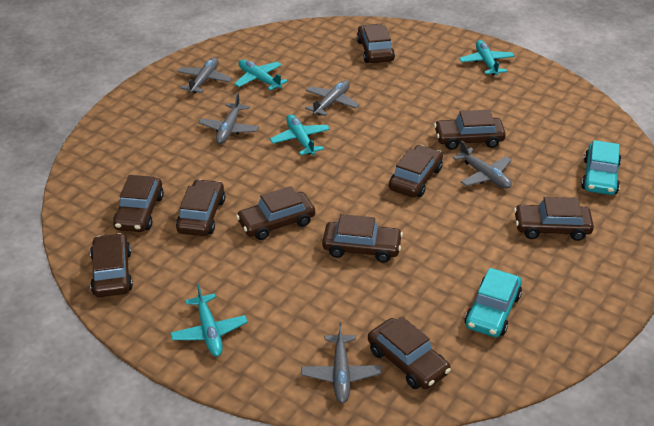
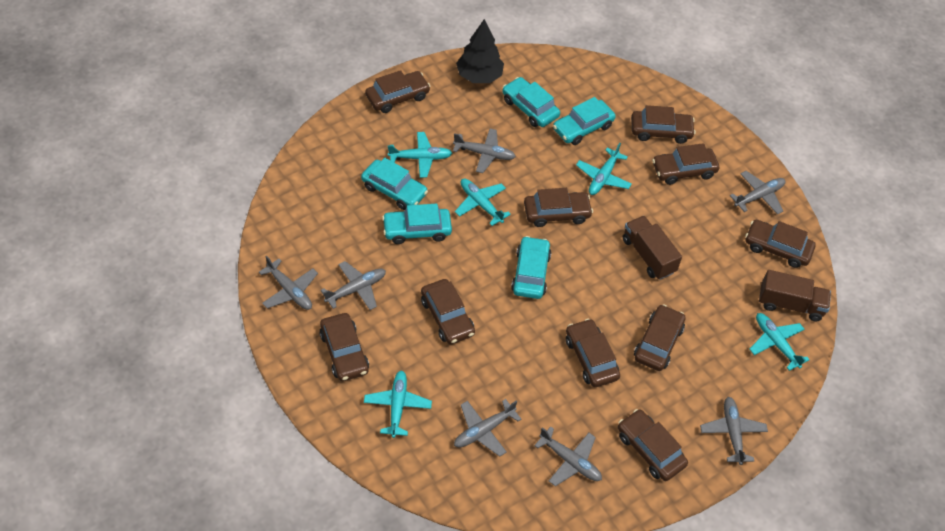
black tree: 0 -> 1
brown truck: 0 -> 2
grey plane: 5 -> 7
turquoise car: 2 -> 5
turquoise plane: 4 -> 5

